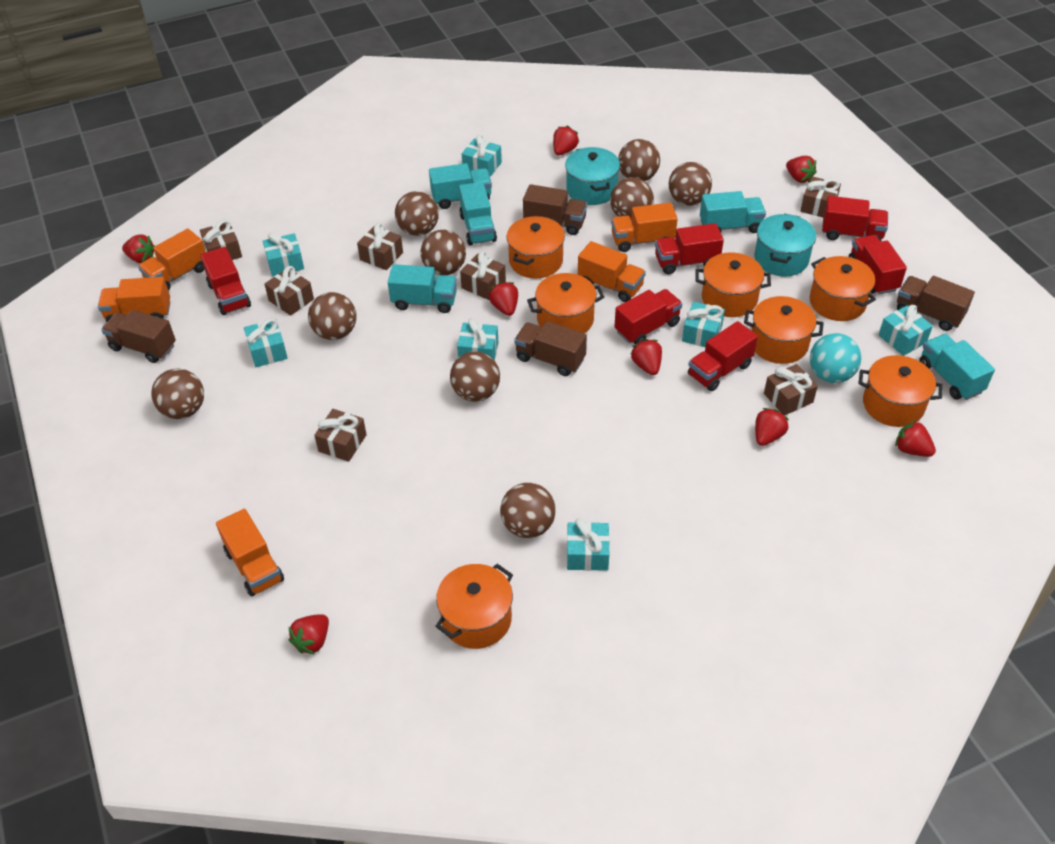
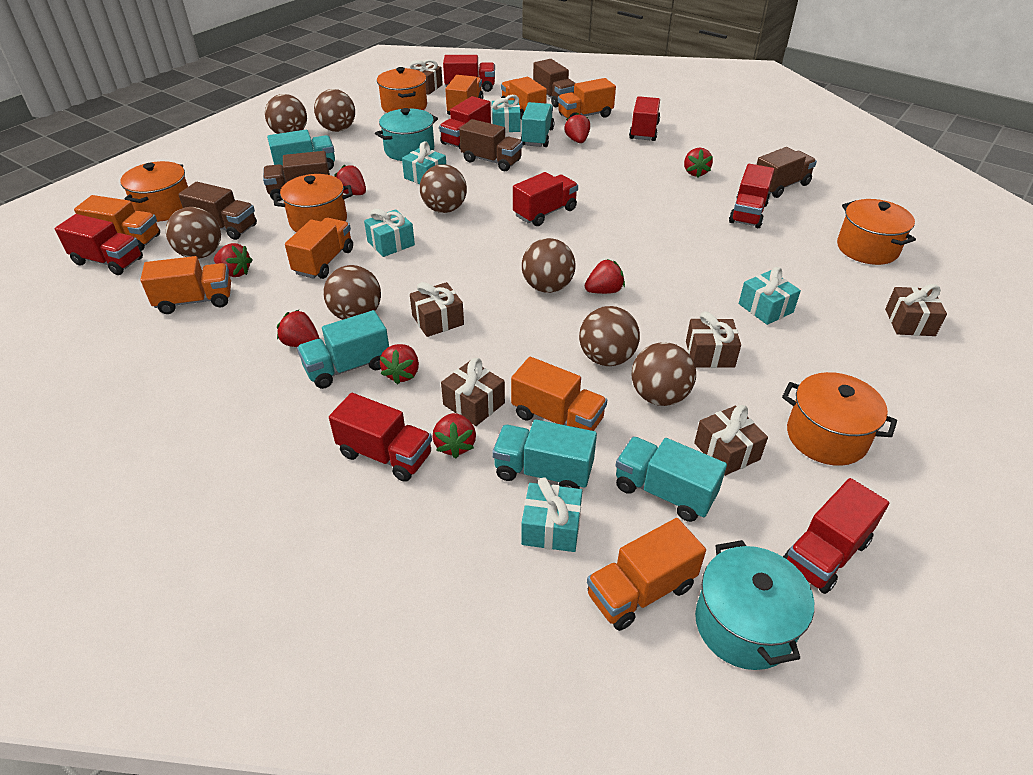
brown ball: 9 -> 8
brown gift: 7 -> 6
brown truck: 4 -> 5
orange pot: 7 -> 5
orange truck: 5 -> 8
red truck: 6 -> 8
turquoise ball: 1 -> 0
turquoise gift: 7 -> 5

